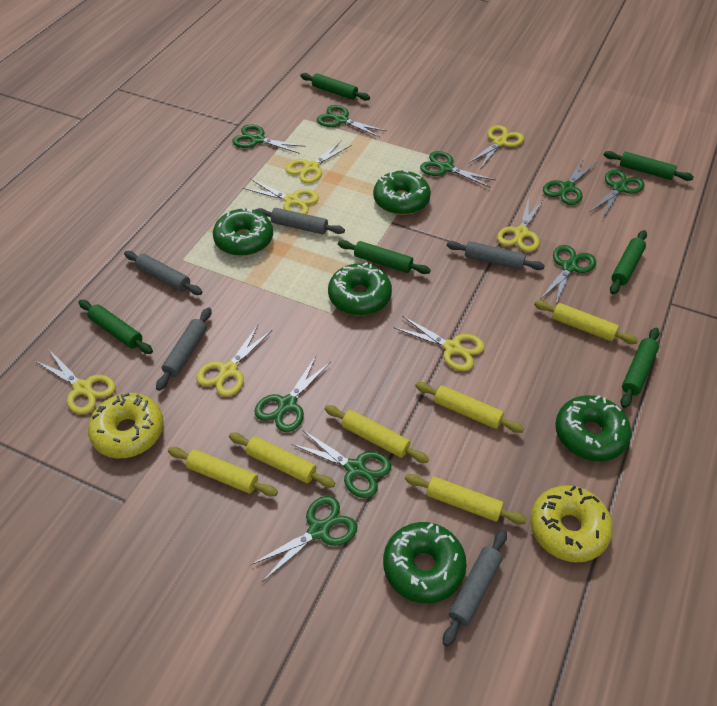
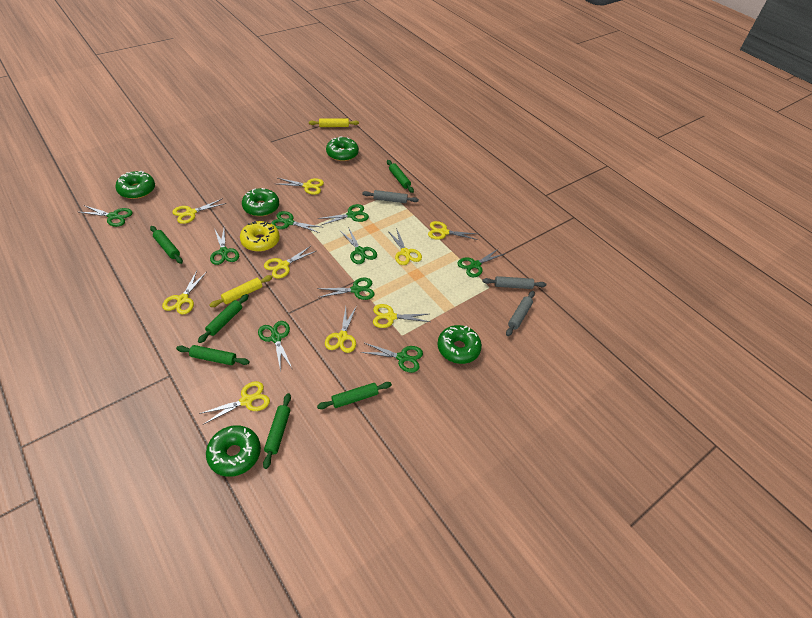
grey rolling pin: 5 -> 3
yellow donut: 2 -> 1
yellow rolling pin: 6 -> 2
yellow scissors: 7 -> 9

